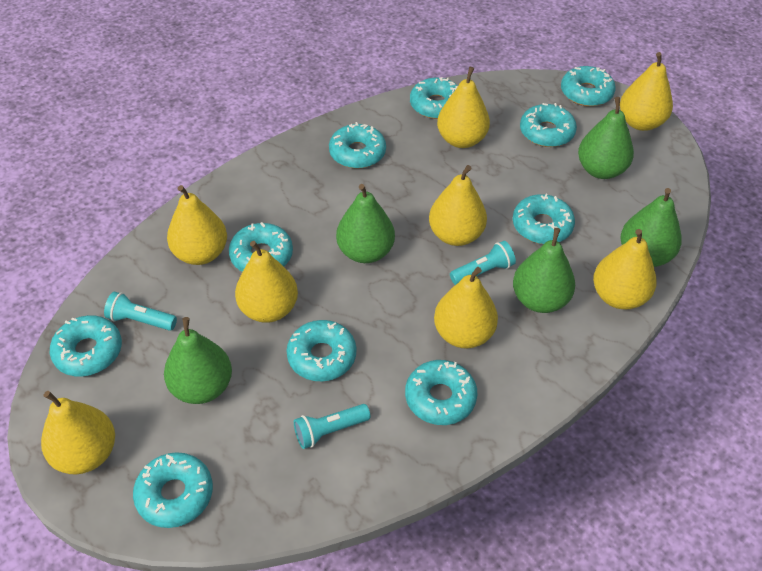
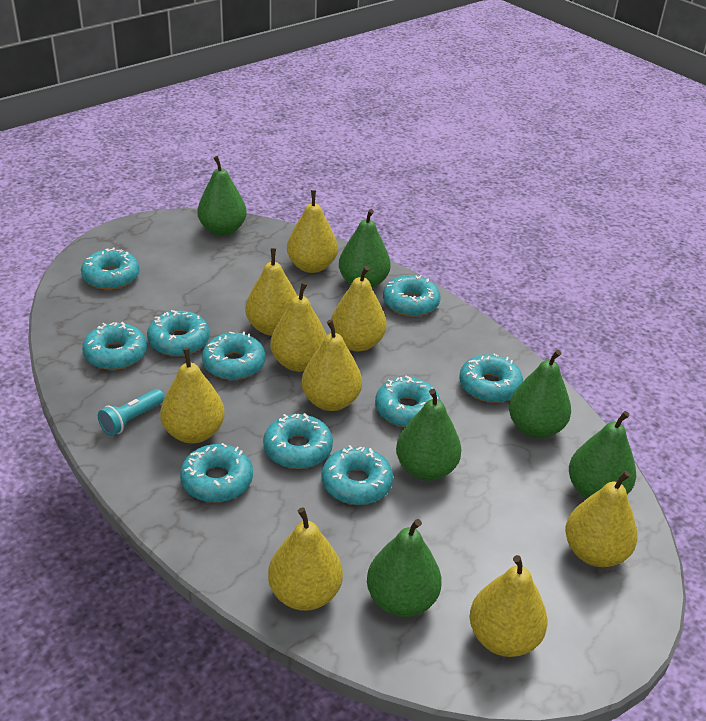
green pear: 5 -> 6
turquoise flashlight: 3 -> 1
yellow pear: 8 -> 9

